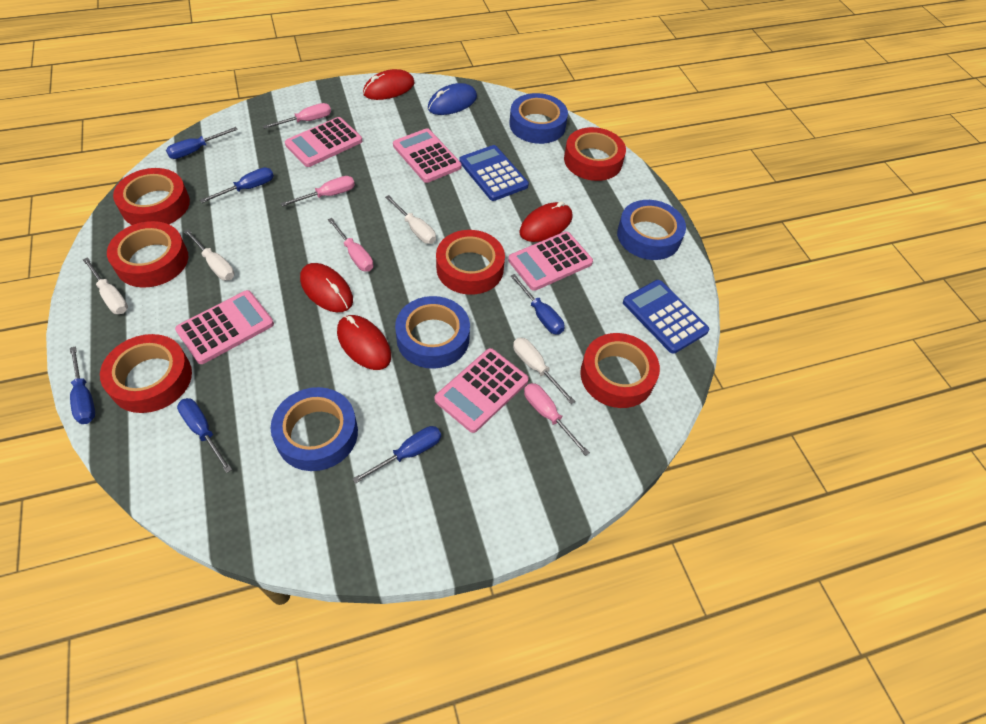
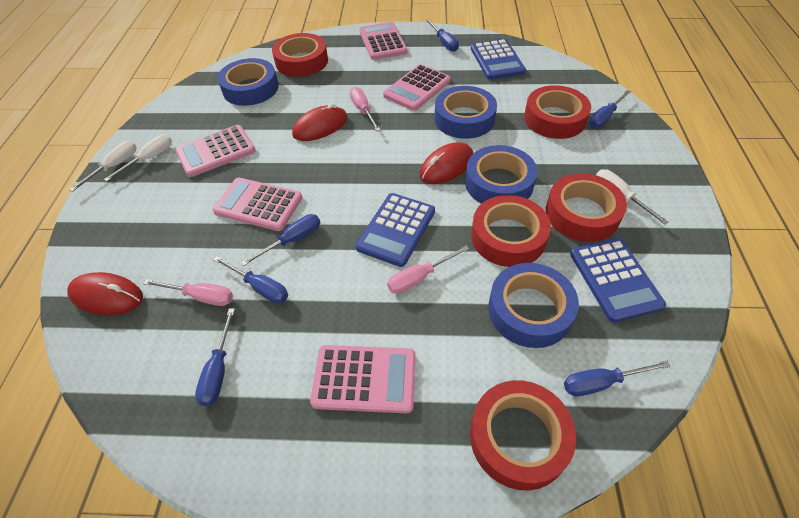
blue calculator: 2 -> 3
blue mouse: 1 -> 0
pink screwdriver: 4 -> 3
red mouse: 4 -> 3
red tape: 6 -> 5
white screwdriver: 4 -> 3

